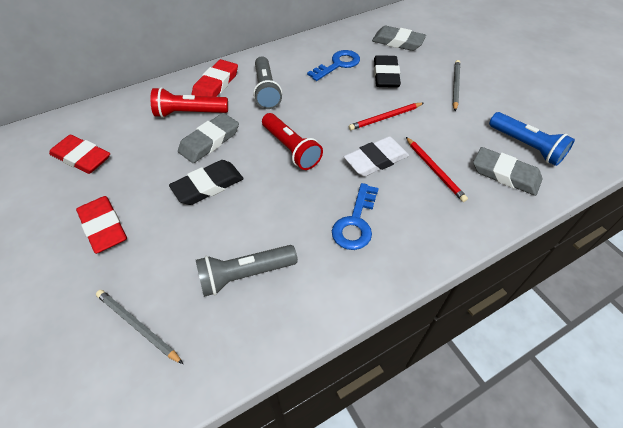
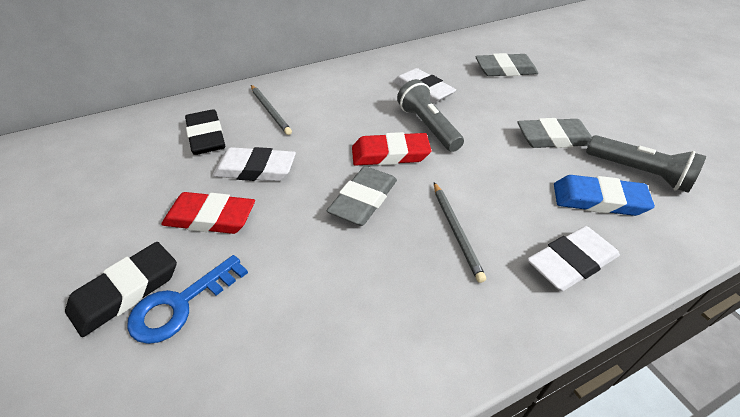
blue eraser: 0 -> 1
blue flashlight: 1 -> 0
blue key: 2 -> 1
red eraser: 3 -> 2
red flashlight: 2 -> 0
red pencil: 2 -> 0
white eraser: 1 -> 3

